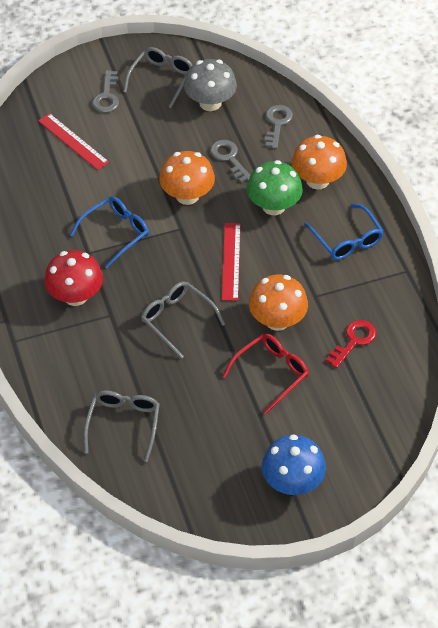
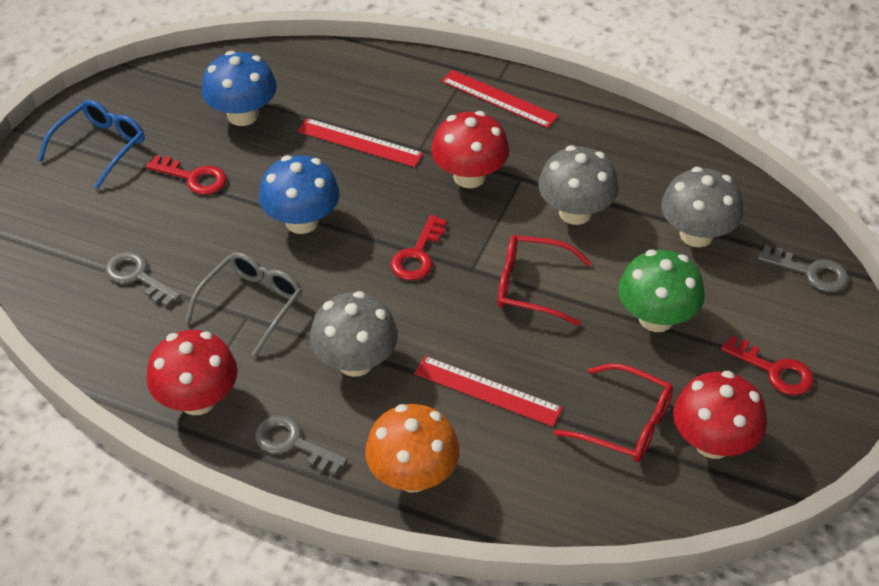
blue glasses: 2 -> 1
blue mushroom: 1 -> 2
grey glasses: 3 -> 1
grey mushroom: 1 -> 3
orange mushroom: 3 -> 1
red glasses: 1 -> 2
red key: 1 -> 3
red mushroom: 1 -> 3
red ruler: 2 -> 3

